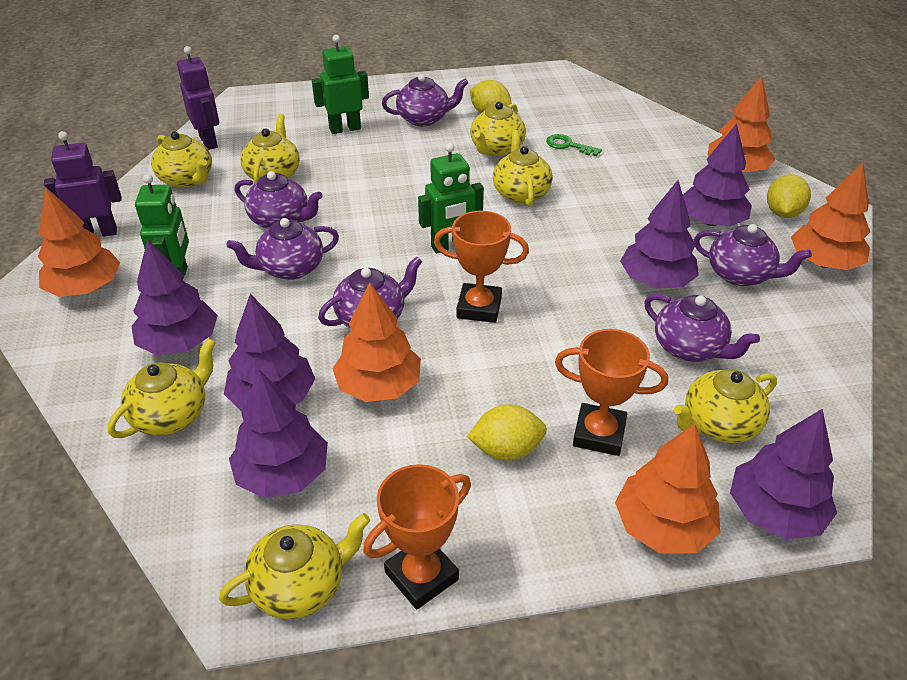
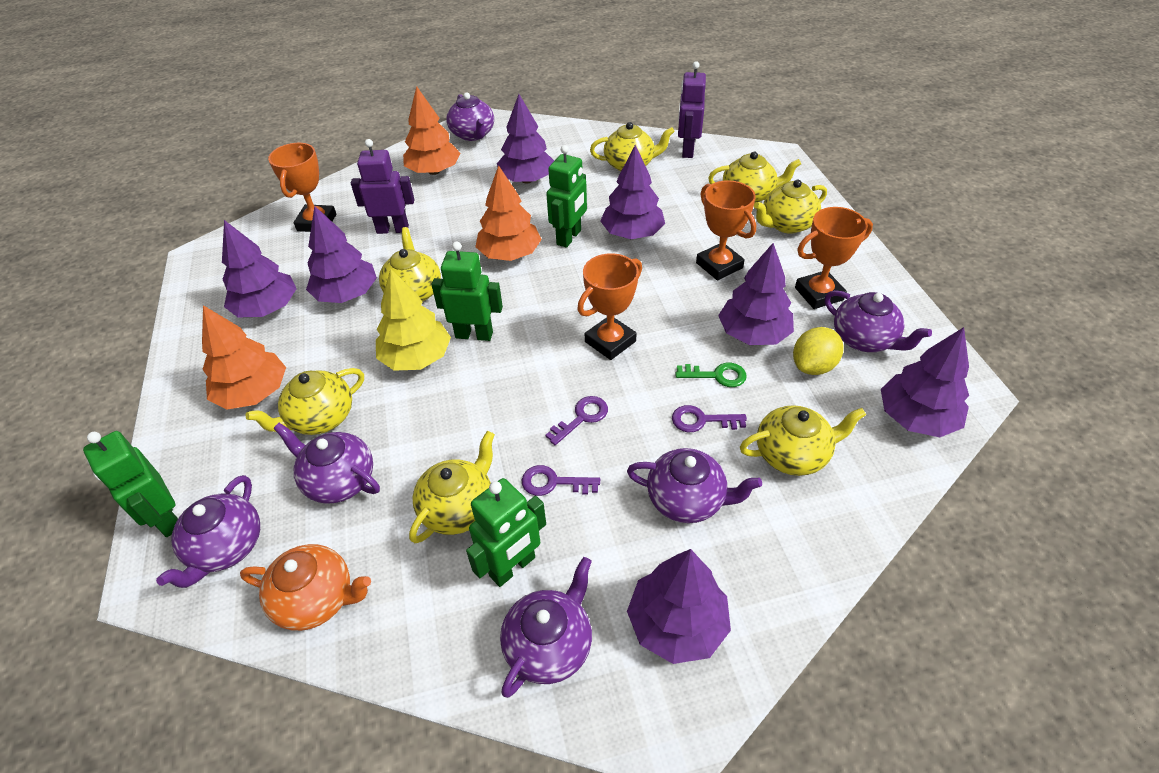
green robot: 3 -> 4
orange teapot: 0 -> 1
orange tree: 5 -> 3
orange trophy: 3 -> 4
purple key: 0 -> 3
purple tree: 6 -> 7
yellow lemon: 3 -> 1
yellow tree: 0 -> 1

